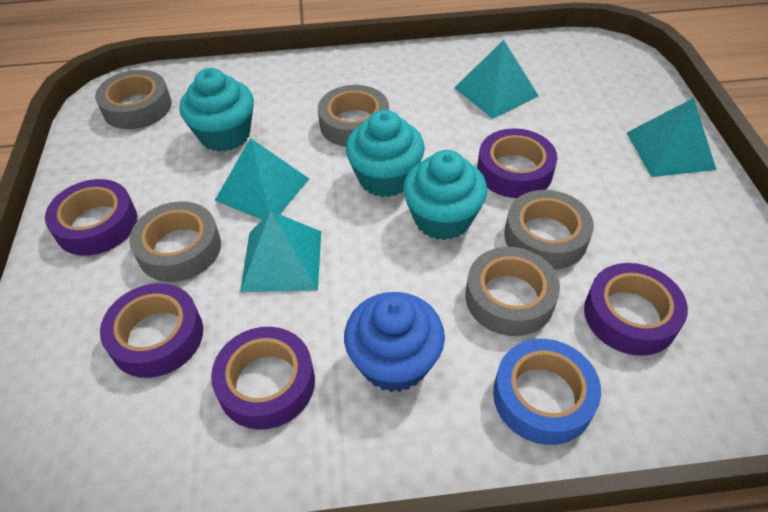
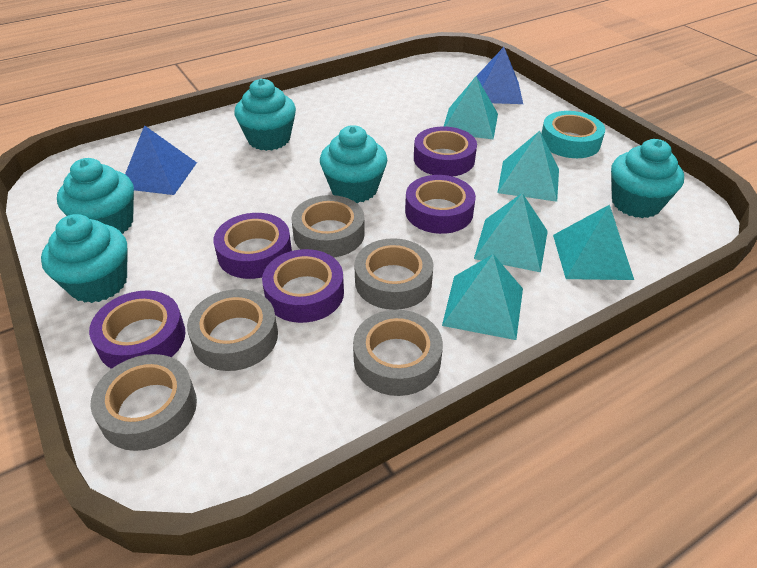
blue cupcake: 1 -> 0
blue pyramid: 0 -> 2
blue tape: 1 -> 0
turquoise cupcake: 3 -> 5
turquoise pyramid: 4 -> 5
turquoise tape: 0 -> 1

